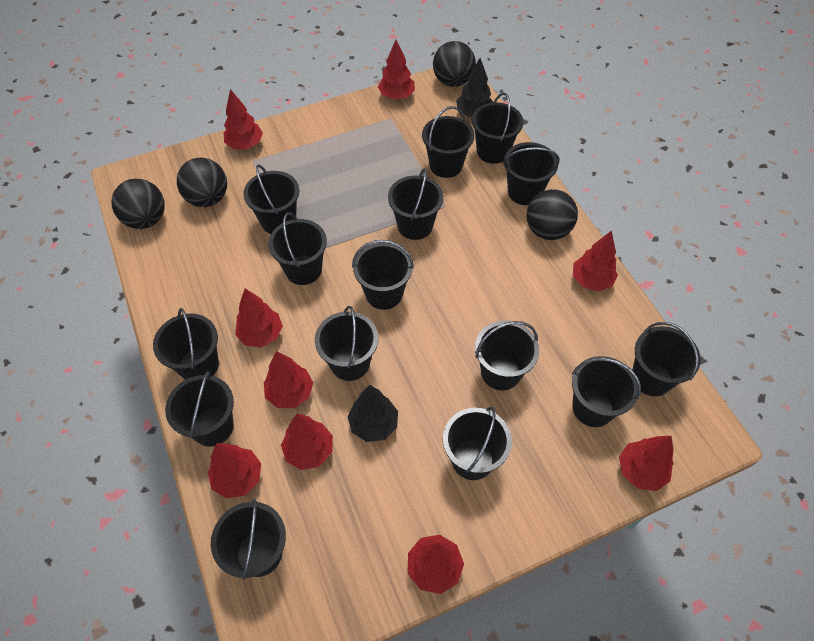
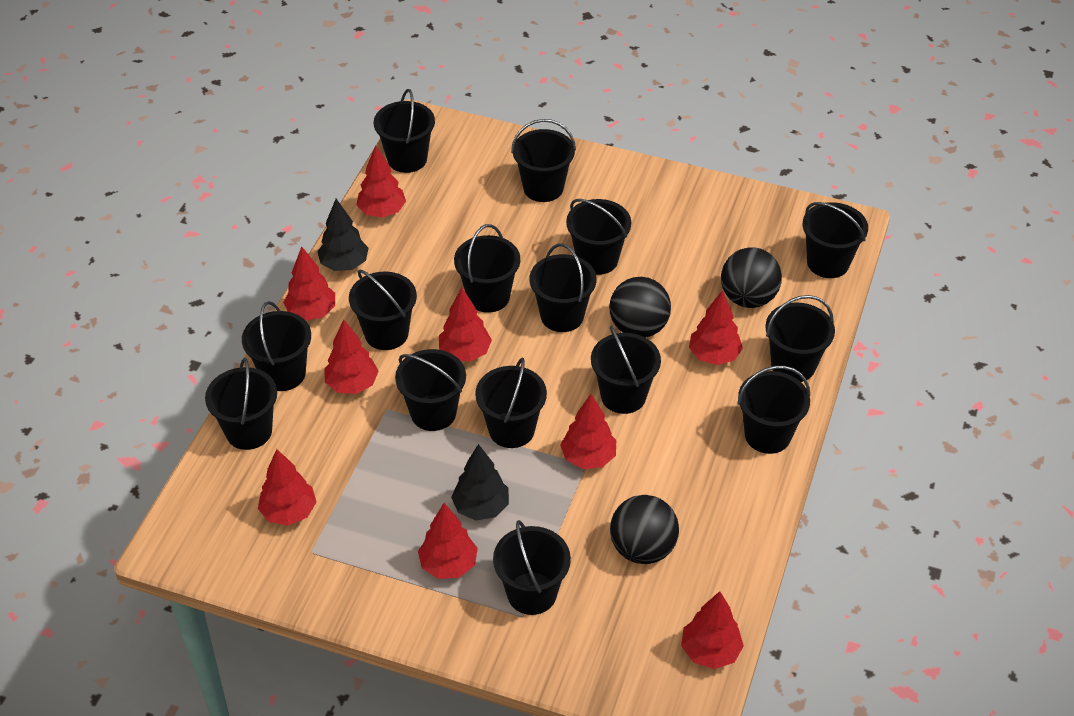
black ball: 4 -> 3

